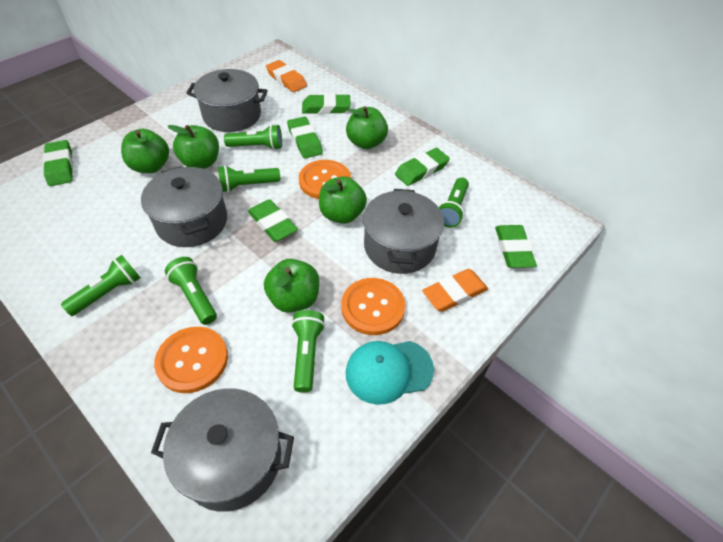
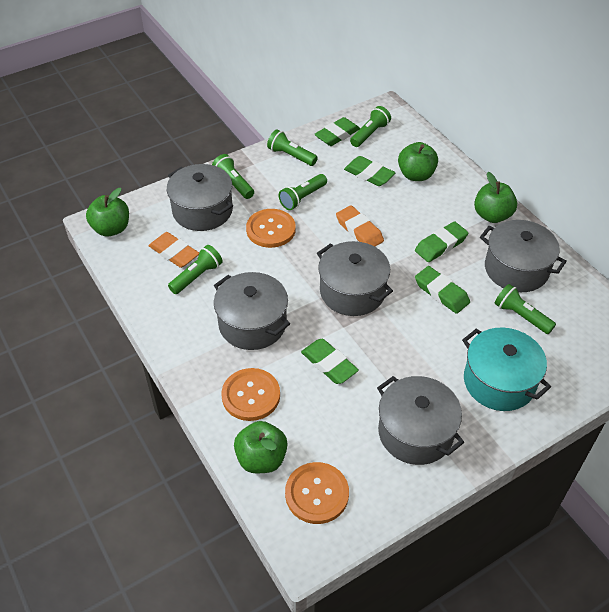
green apple: 5 -> 4
green eraser: 6 -> 5
grey pot: 4 -> 5
turquoise cap: 1 -> 0
turquoise pot: 0 -> 1

